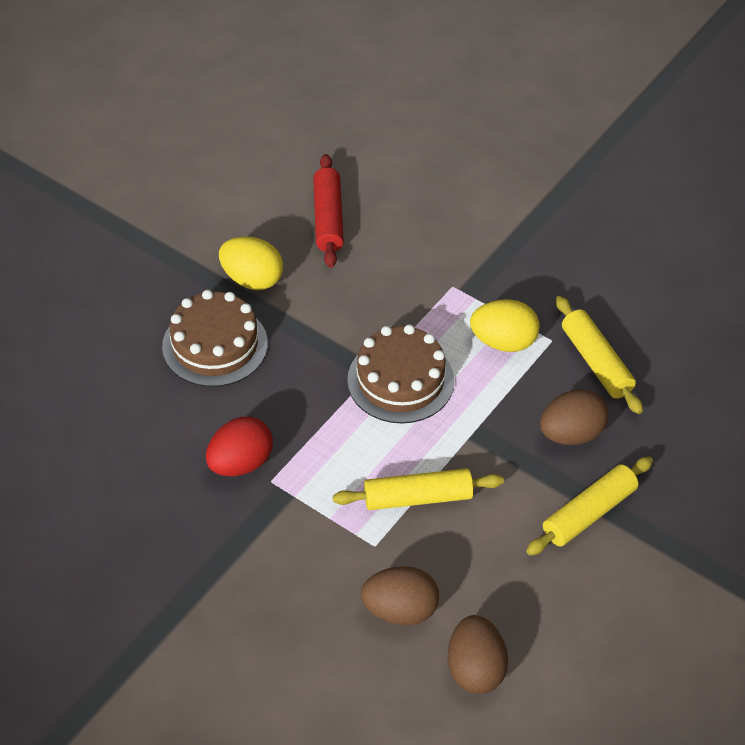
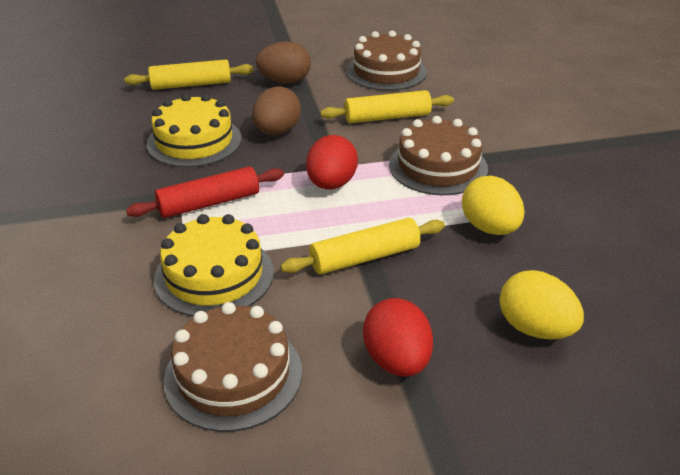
brown cake: 2 -> 3
brown egg: 3 -> 2
red egg: 1 -> 2
yellow cake: 0 -> 2

